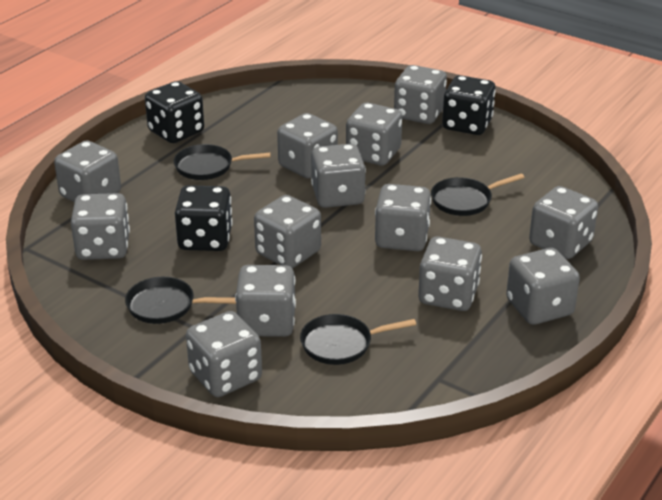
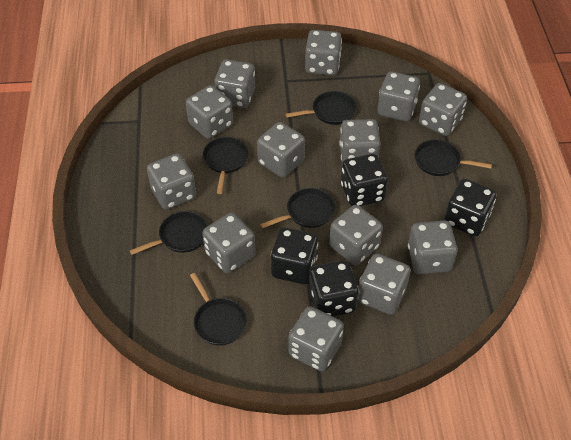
black dice: 3 -> 4
black pan: 4 -> 6

